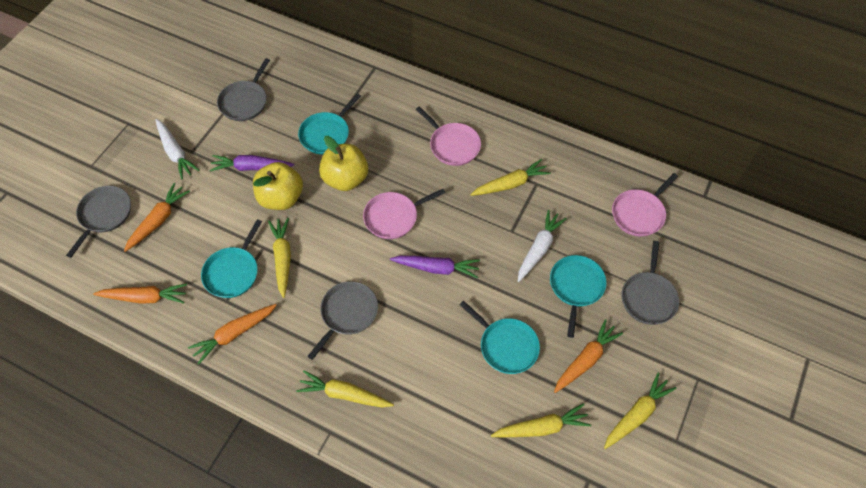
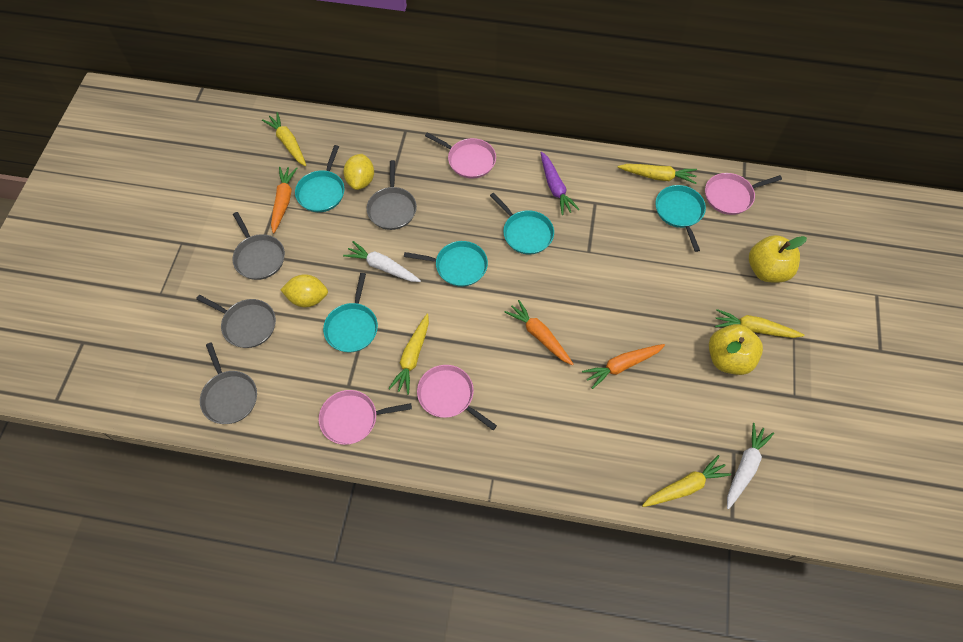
orange carrot: 4 -> 3
pink pan: 3 -> 4
purple carrot: 2 -> 1
turquoise pan: 4 -> 5
yellow lemon: 0 -> 2

